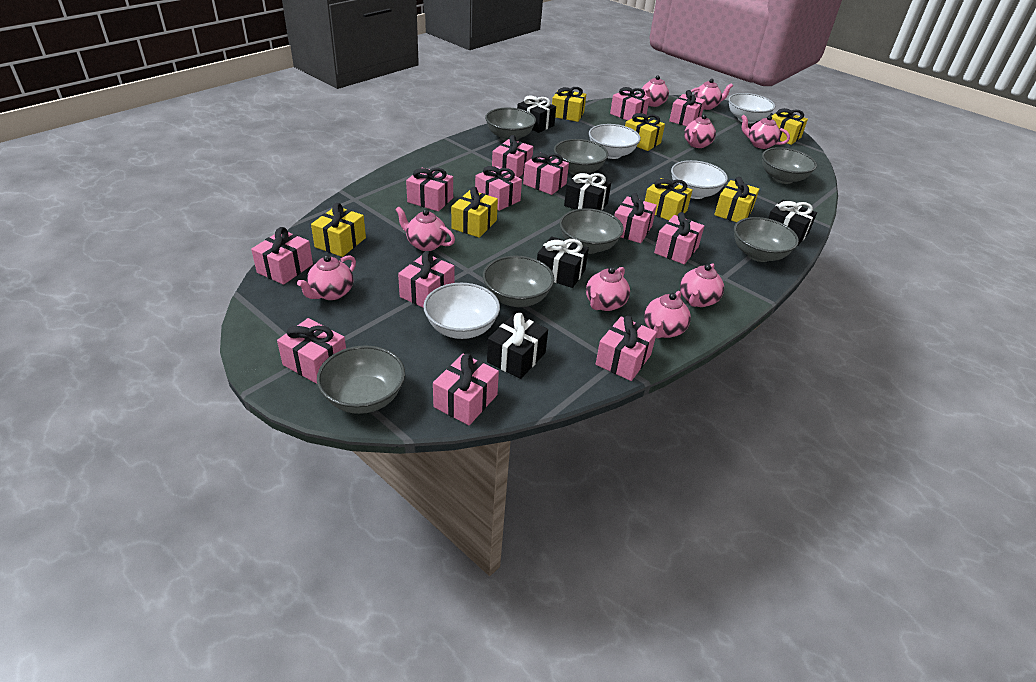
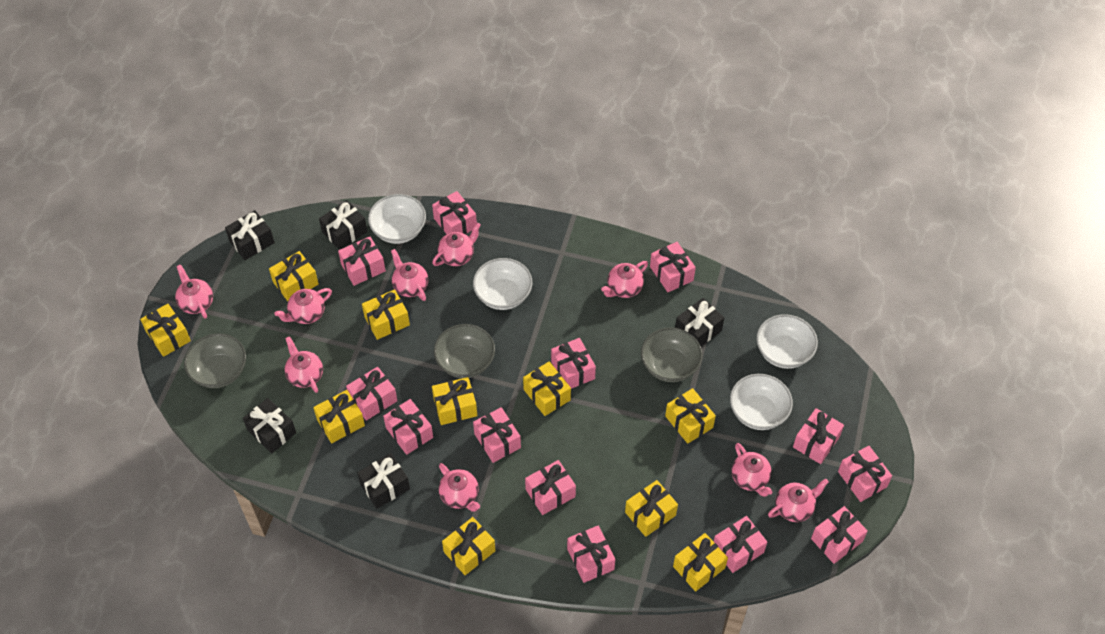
grey bowl: 7 -> 3
yellow gift: 7 -> 10

